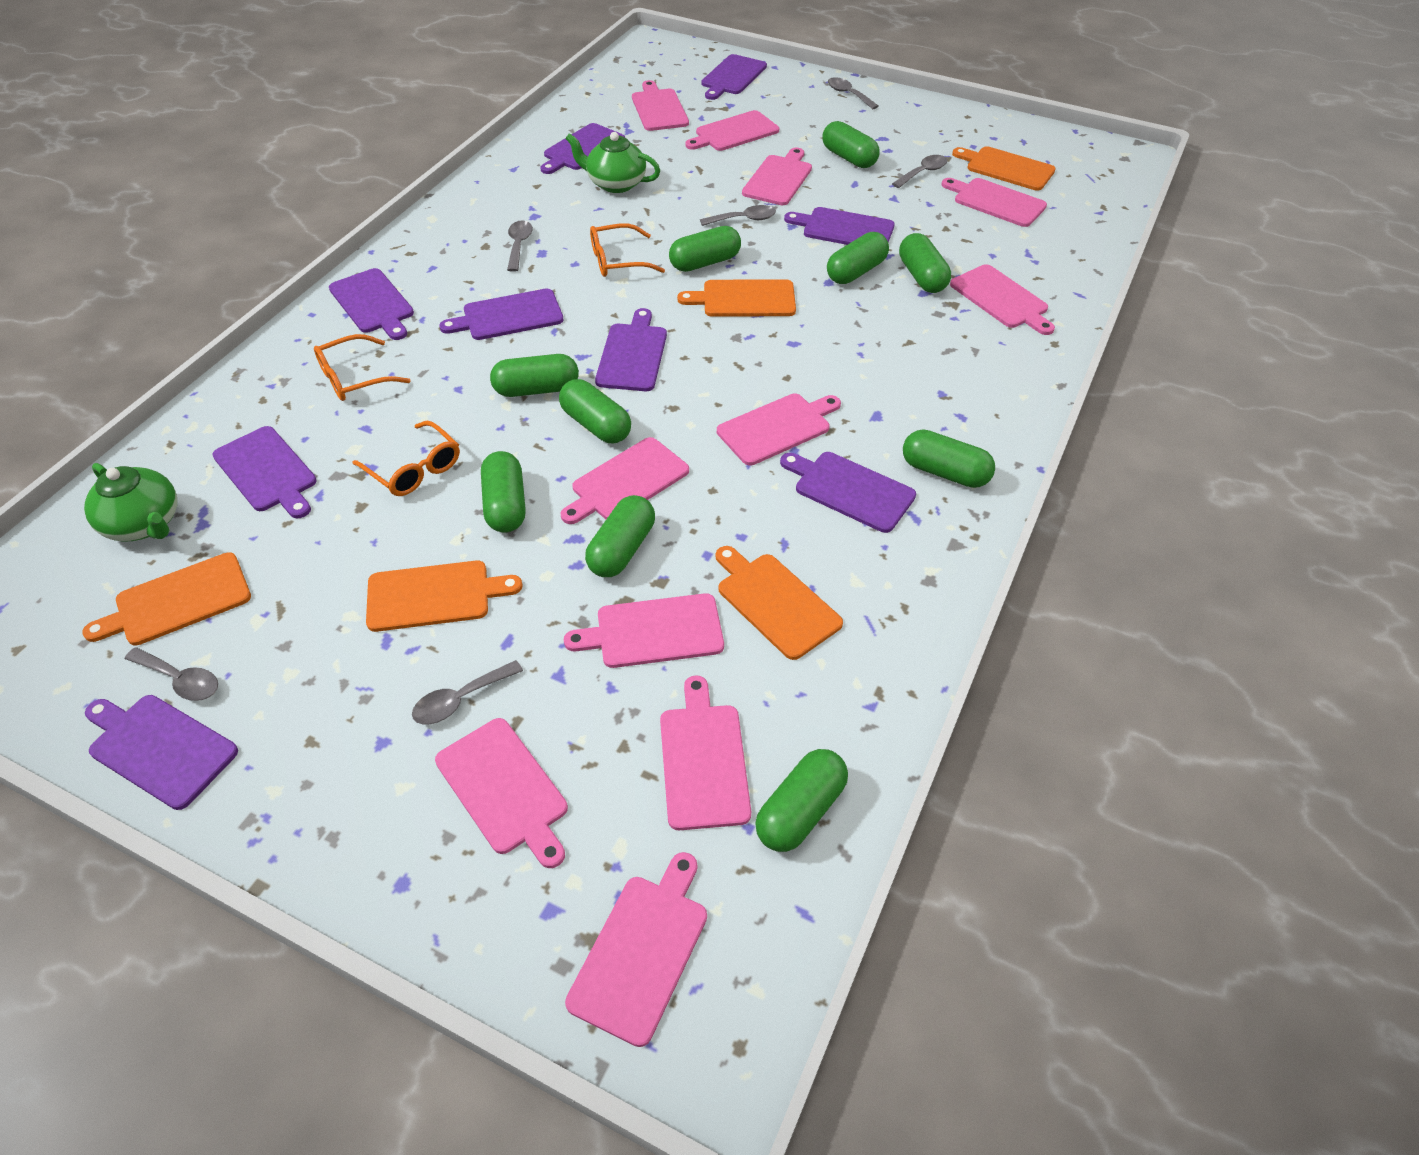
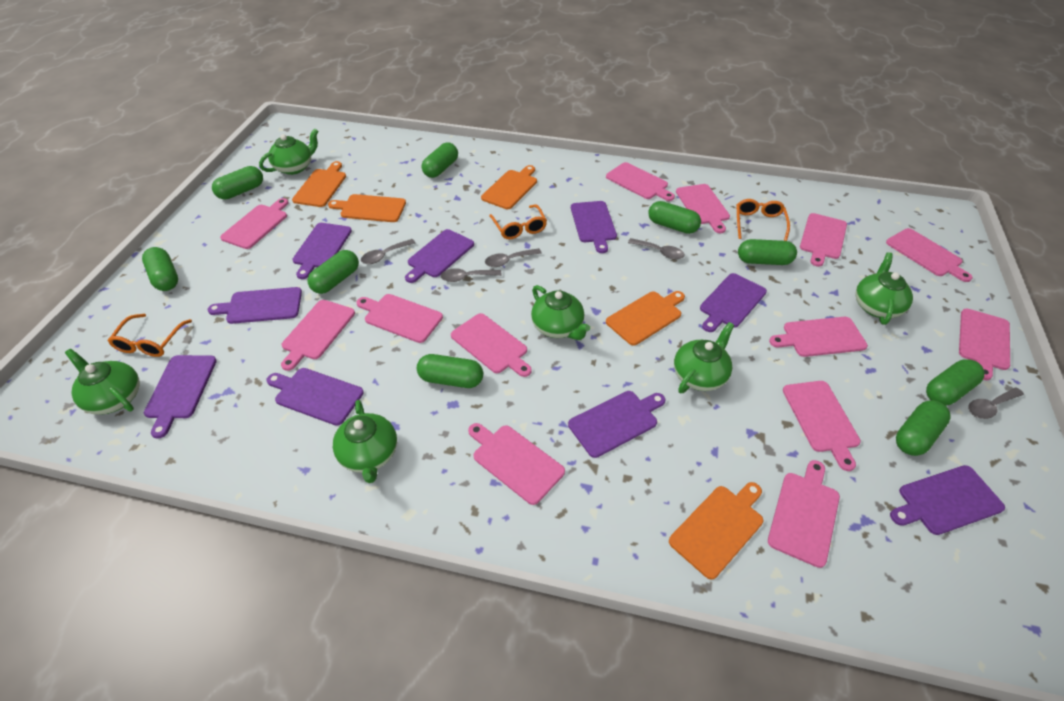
green capsule: 10 -> 9
green teapot: 2 -> 6
grey spoon: 6 -> 5
pink cutting board: 11 -> 13

